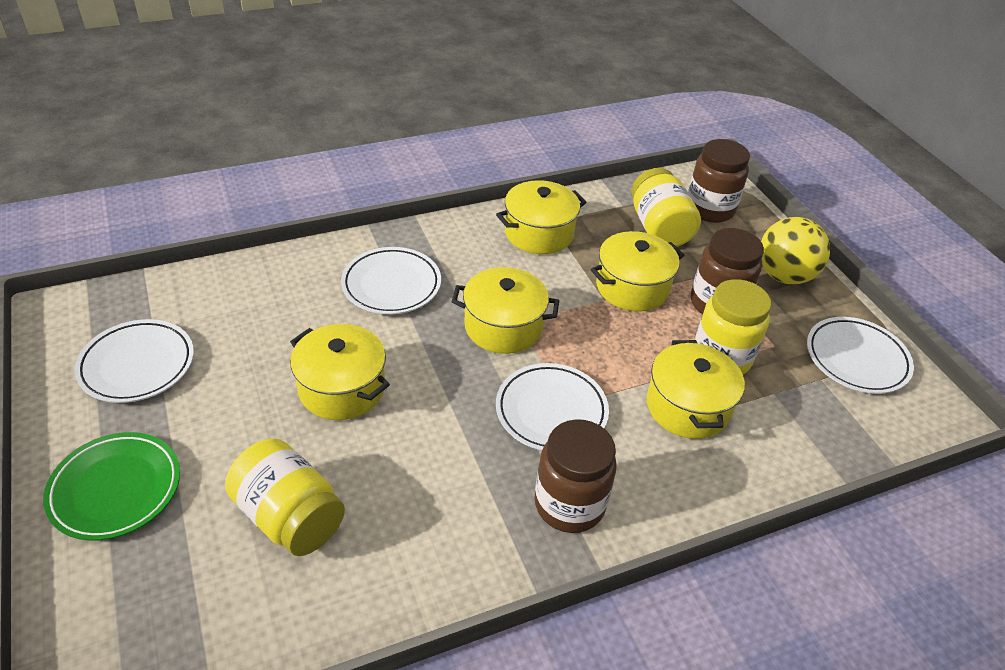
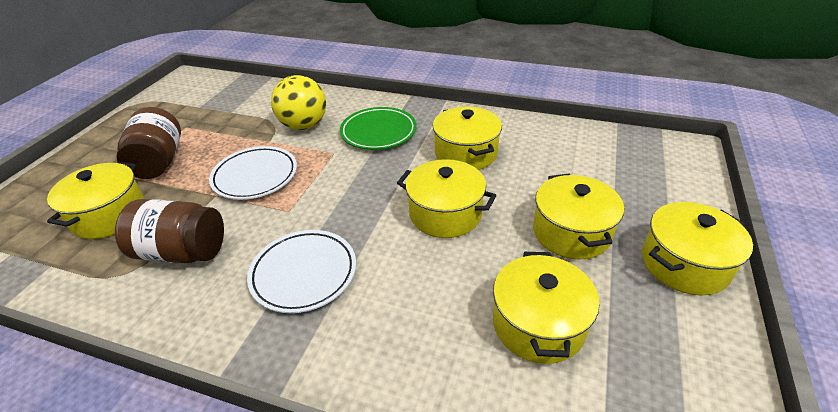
brown jar: 3 -> 2
white plate: 4 -> 2
yellow jar: 3 -> 0
yellow pot: 5 -> 6

